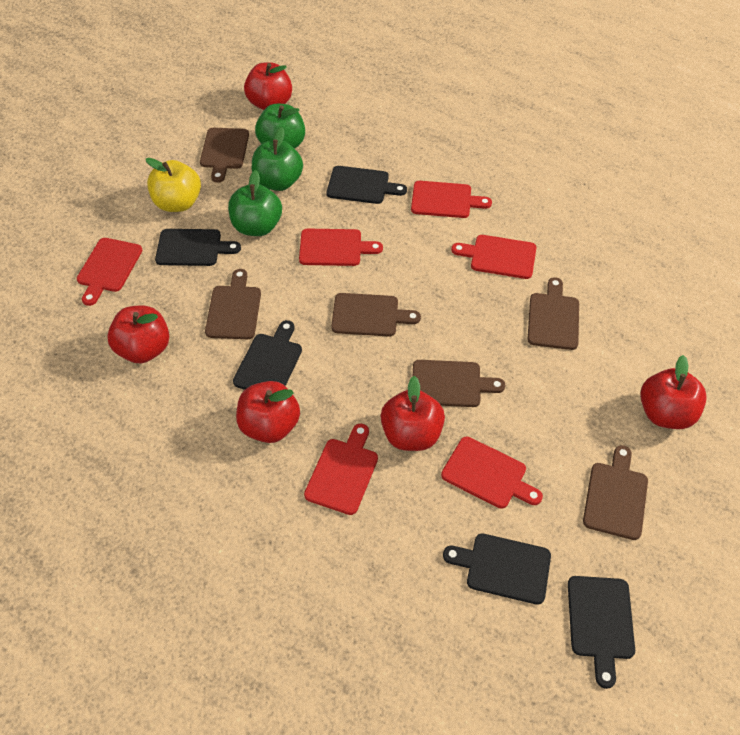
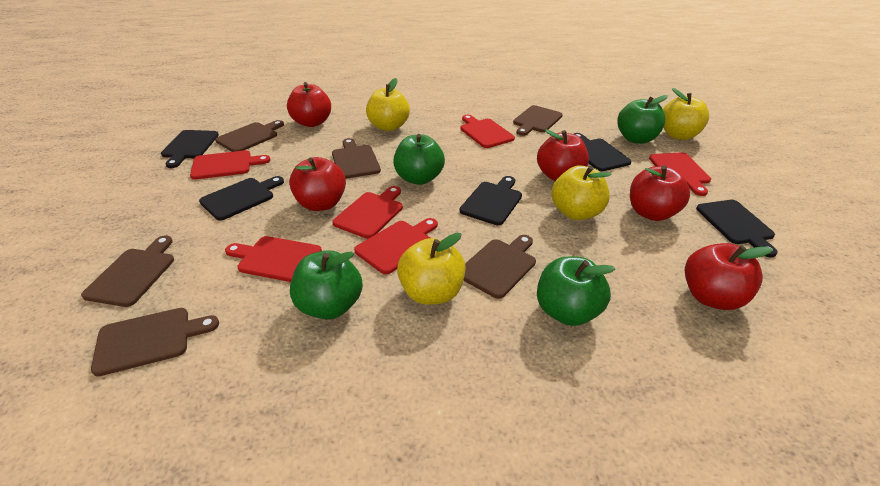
green apple: 3 -> 4
yellow apple: 1 -> 4

